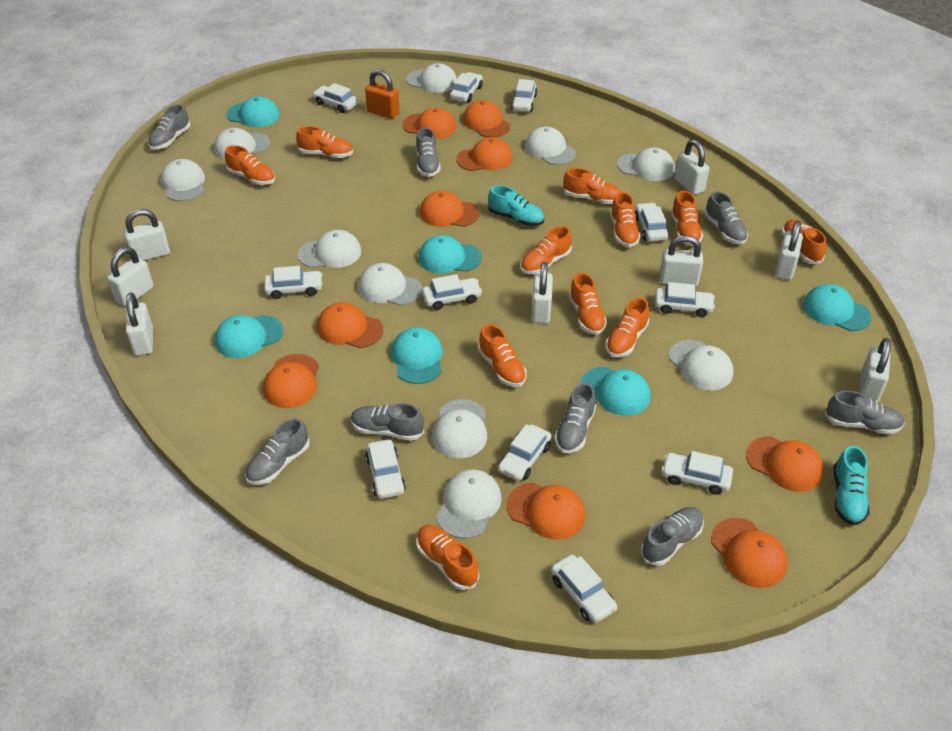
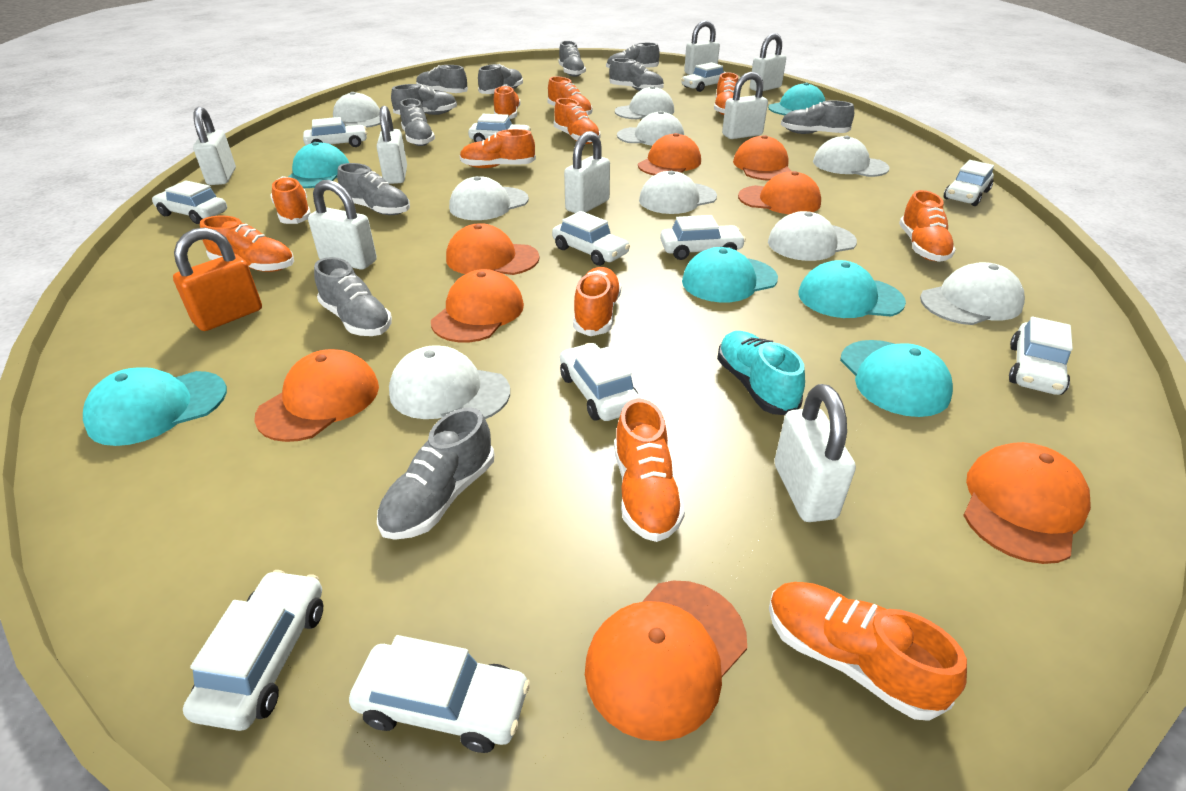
grey shoe: 8 -> 11
orange cap: 9 -> 8
turquoise shoe: 2 -> 1
white cap: 10 -> 9

